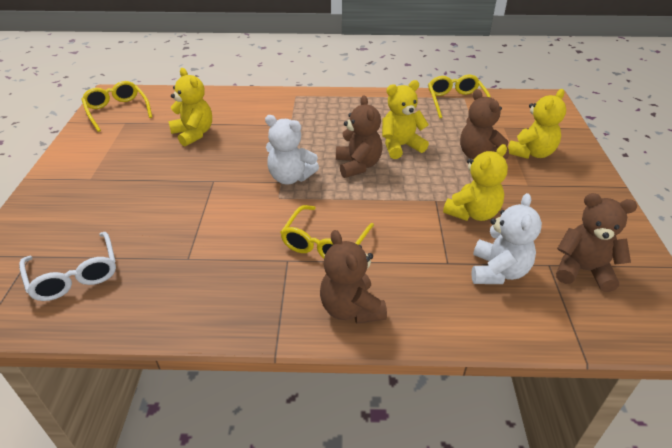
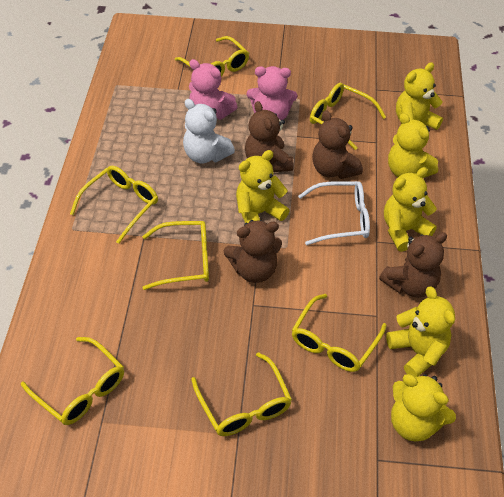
pink teddy bear: 0 -> 2
white teddy bear: 2 -> 1
yellow glasses: 3 -> 7
yellow teddy bear: 4 -> 6

